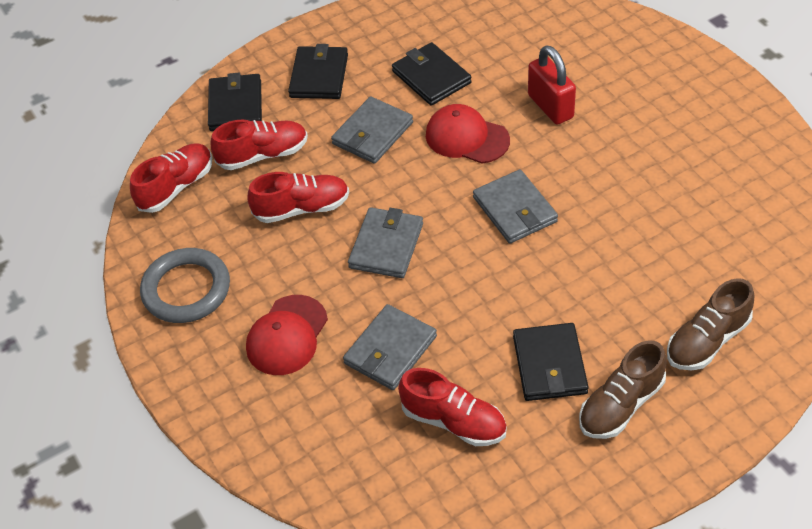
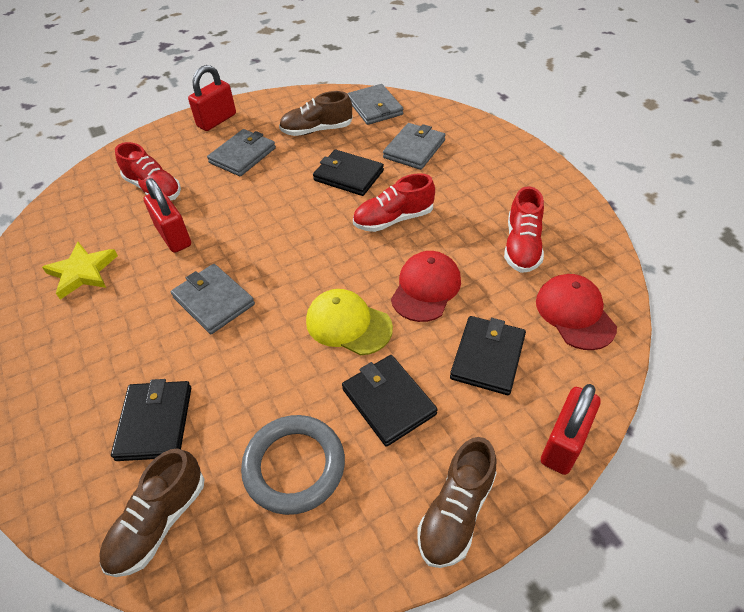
brown shoe: 2 -> 3
red padlock: 1 -> 3
red shoe: 4 -> 3
yellow cap: 0 -> 1
yellow star: 0 -> 1

